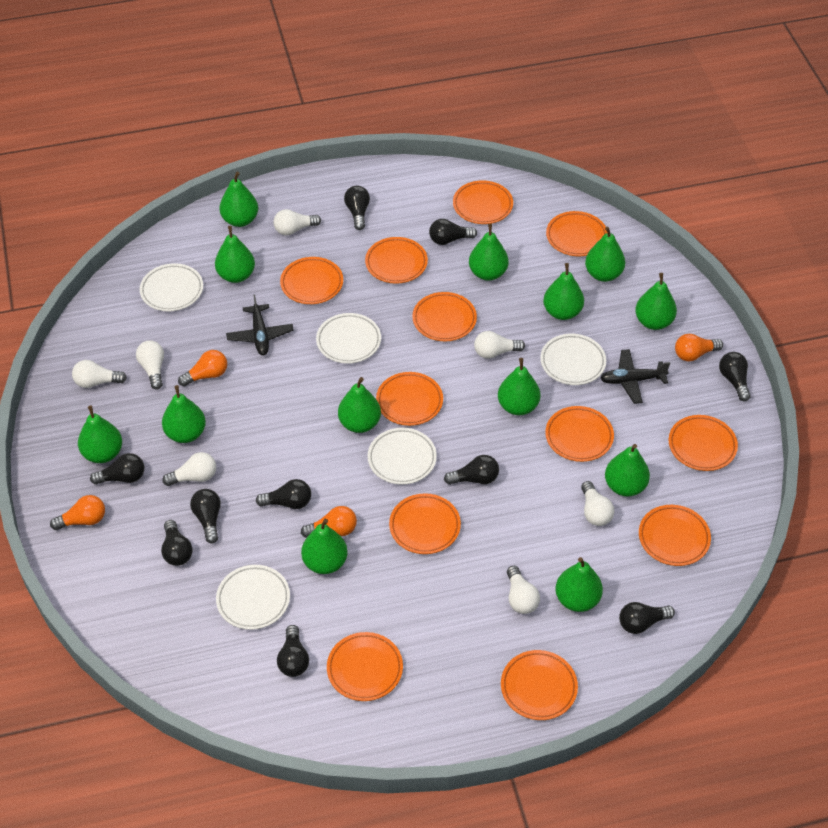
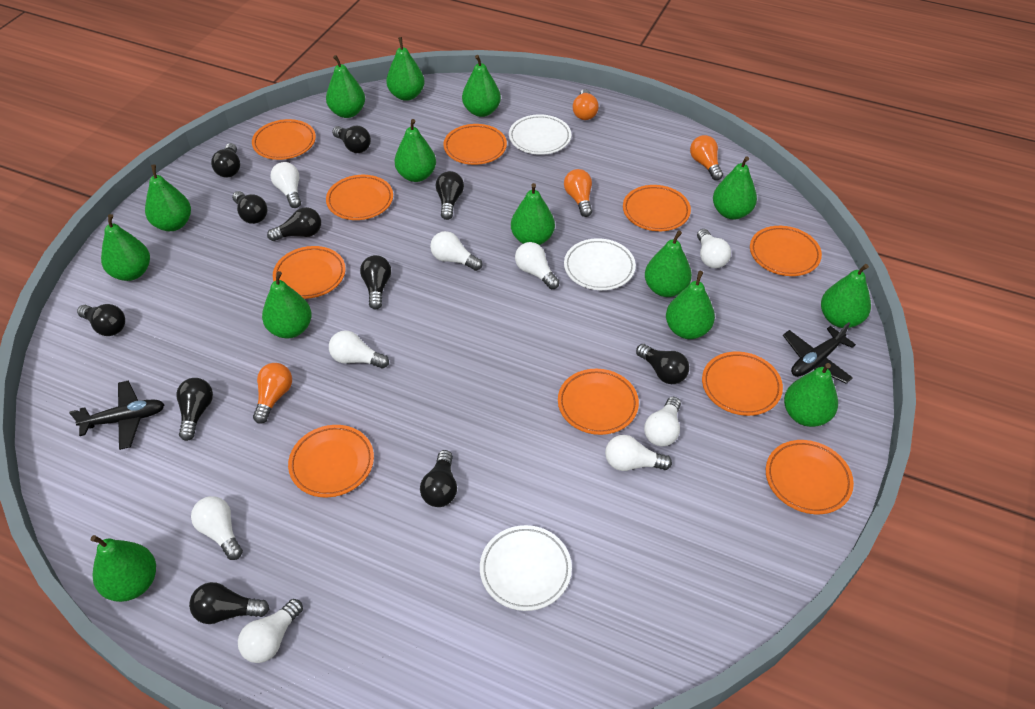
black light bulb: 10 -> 11
green pear: 13 -> 14
orange plate: 12 -> 10
white light bulb: 7 -> 9
white plate: 5 -> 3

